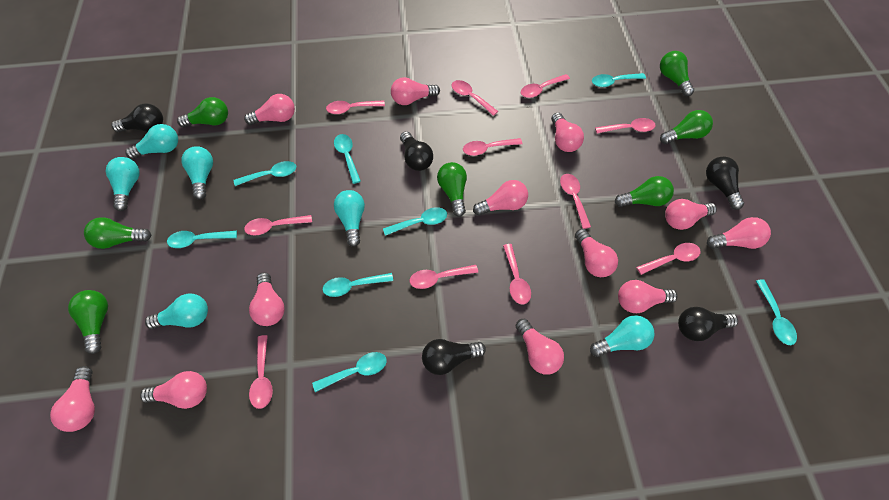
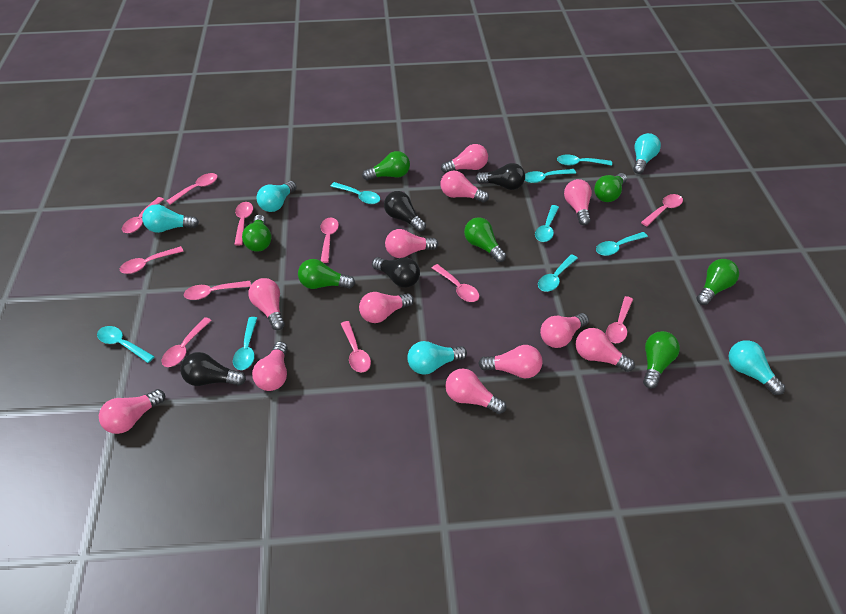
black light bulb: 5 -> 4
turquoise light bulb: 6 -> 5

